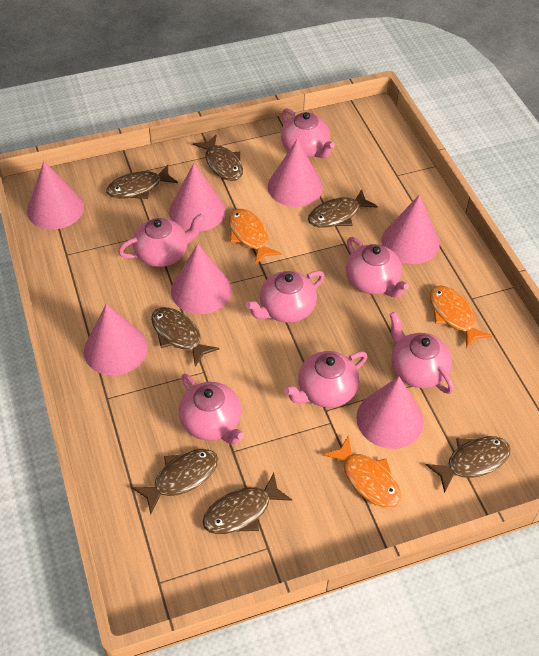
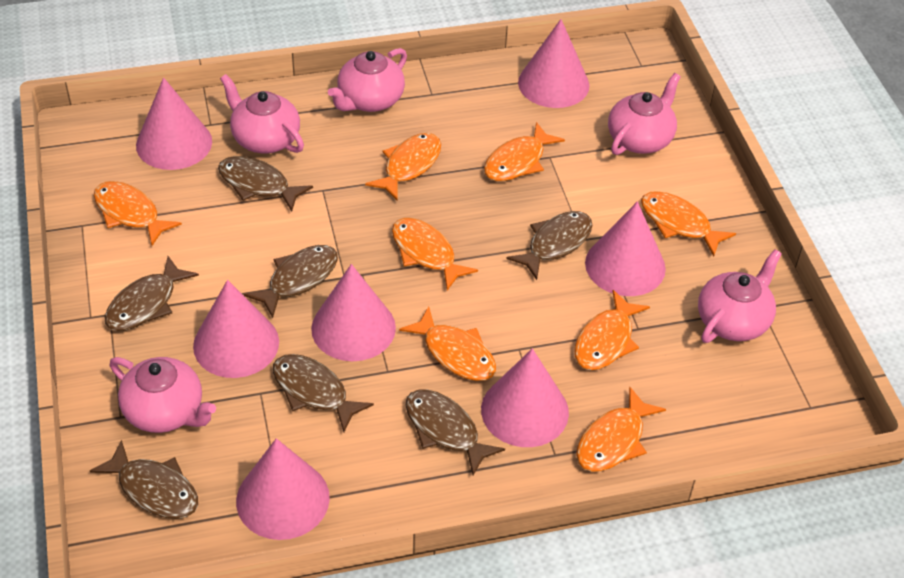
orange fish: 3 -> 8
pink teapot: 7 -> 5

